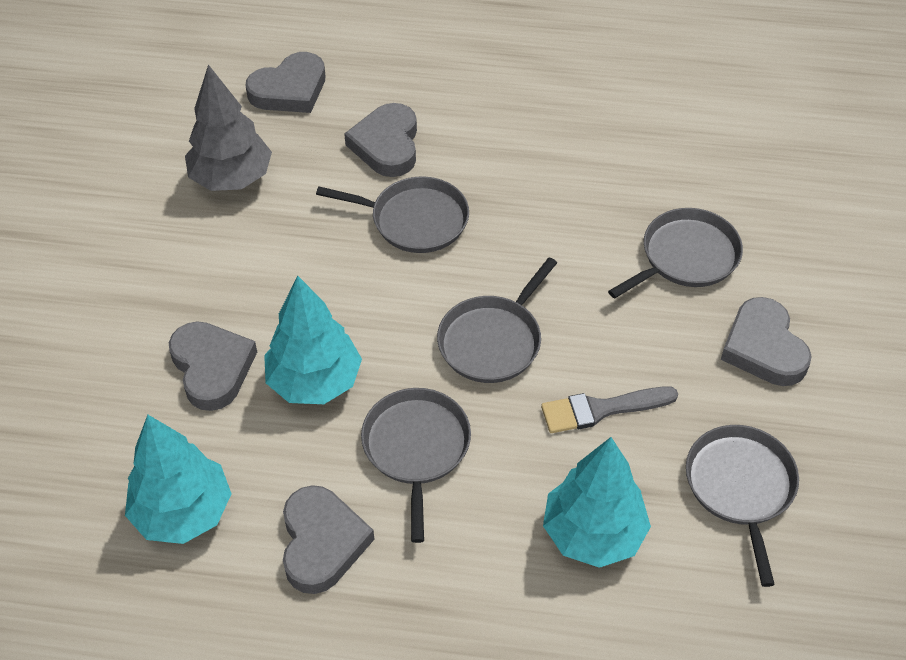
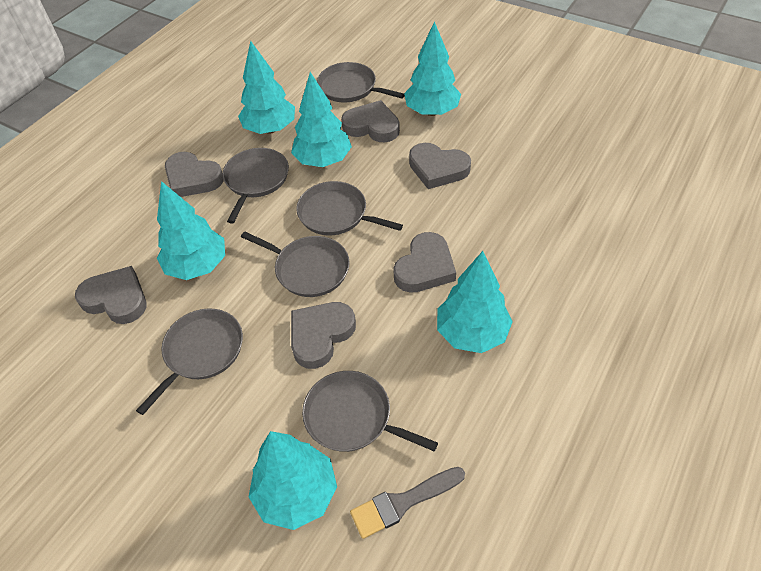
grey heart: 5 -> 6
grey pan: 5 -> 6
grey tree: 1 -> 0
turquoise tree: 3 -> 6

